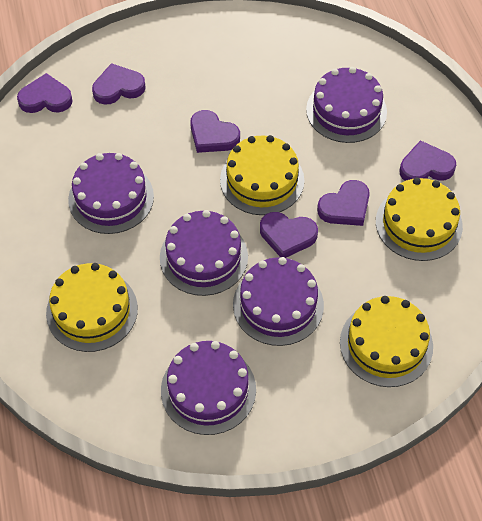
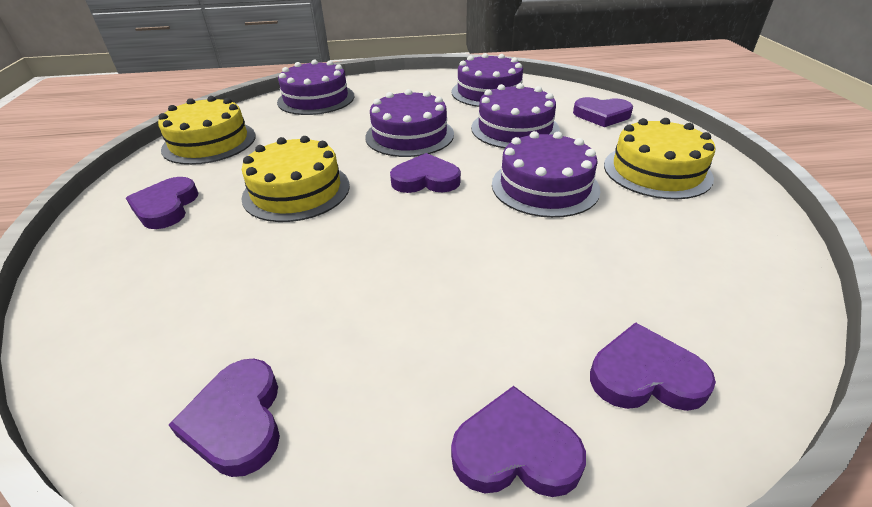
yellow cake: 4 -> 3

